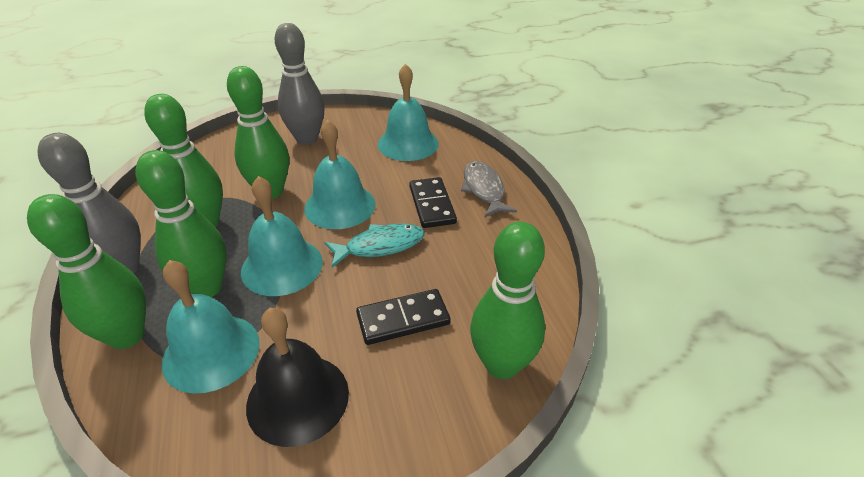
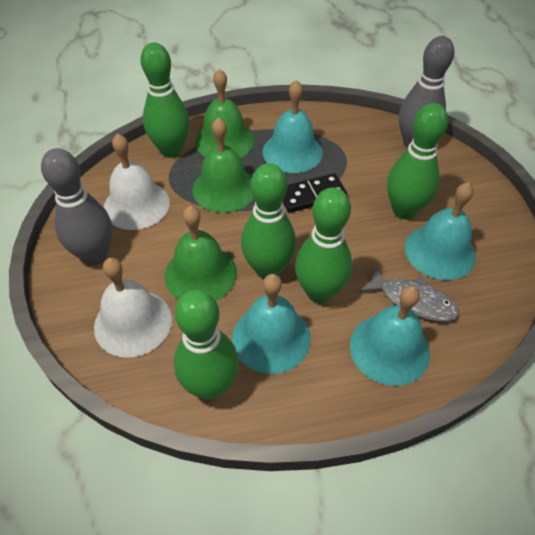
black bell: 1 -> 0
black domino: 2 -> 1
green bell: 0 -> 3
turquoise fish: 1 -> 0
white bell: 0 -> 2

